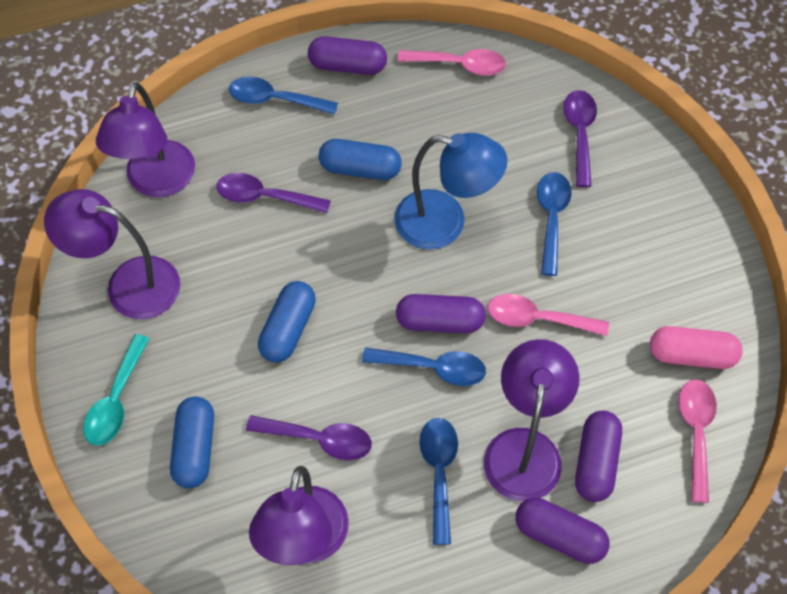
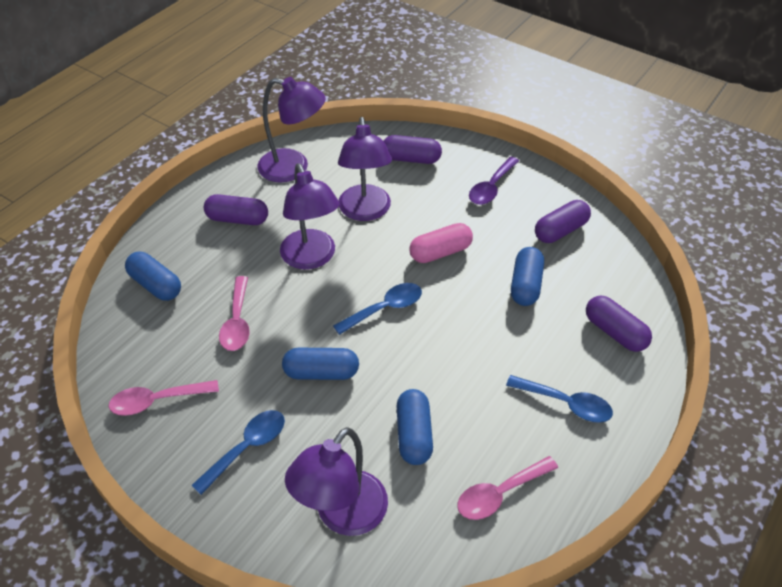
blue capsule: 3 -> 4
blue lamp: 1 -> 0
blue spoon: 4 -> 3
purple spoon: 3 -> 1
turquoise spoon: 1 -> 0

